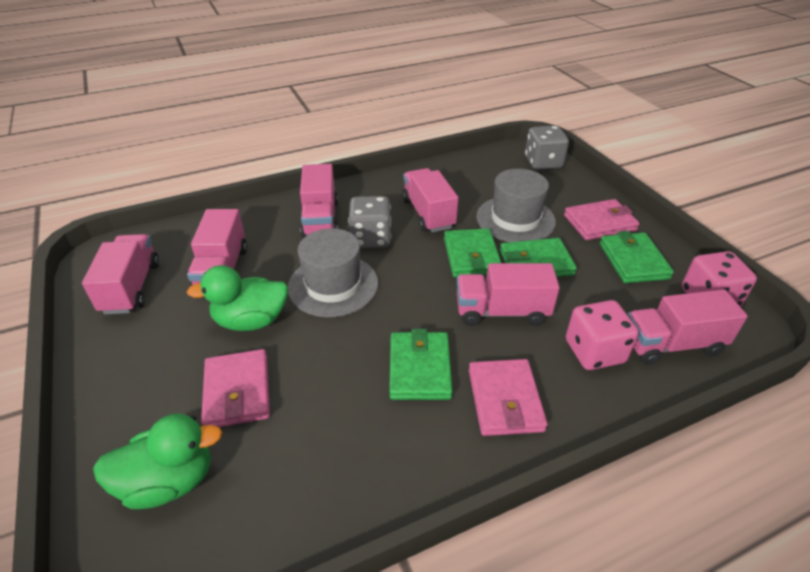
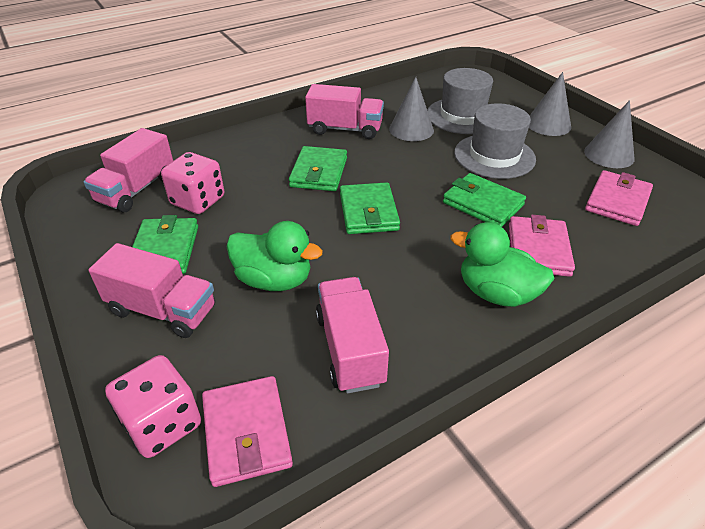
grey cone: 0 -> 3
grey dice: 2 -> 0
pink truck: 6 -> 4

